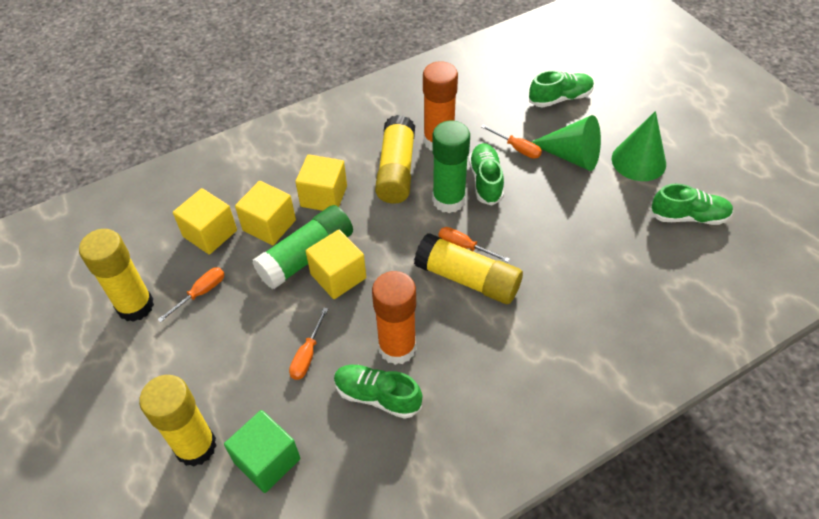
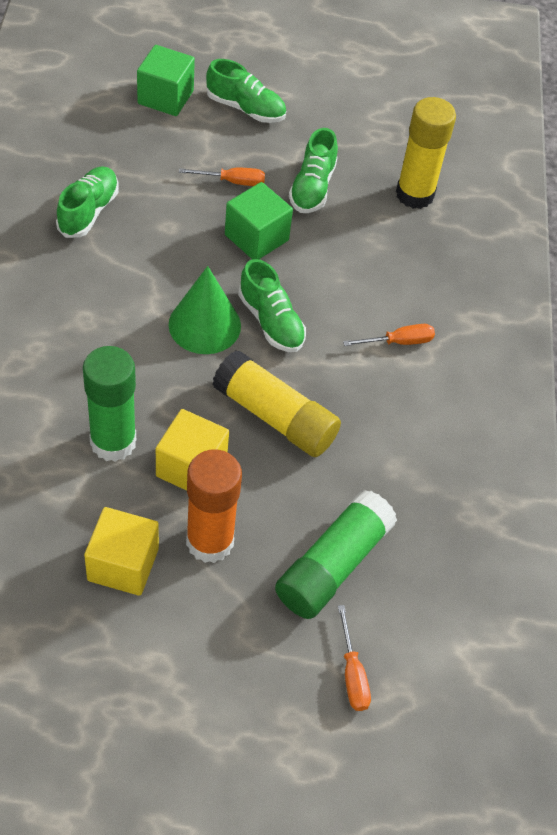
green cone: 2 -> 1
green cube: 1 -> 2
orange glue stick: 2 -> 1
orange screwdriver: 4 -> 3
yellow cube: 4 -> 2
yellow glue stick: 4 -> 2

